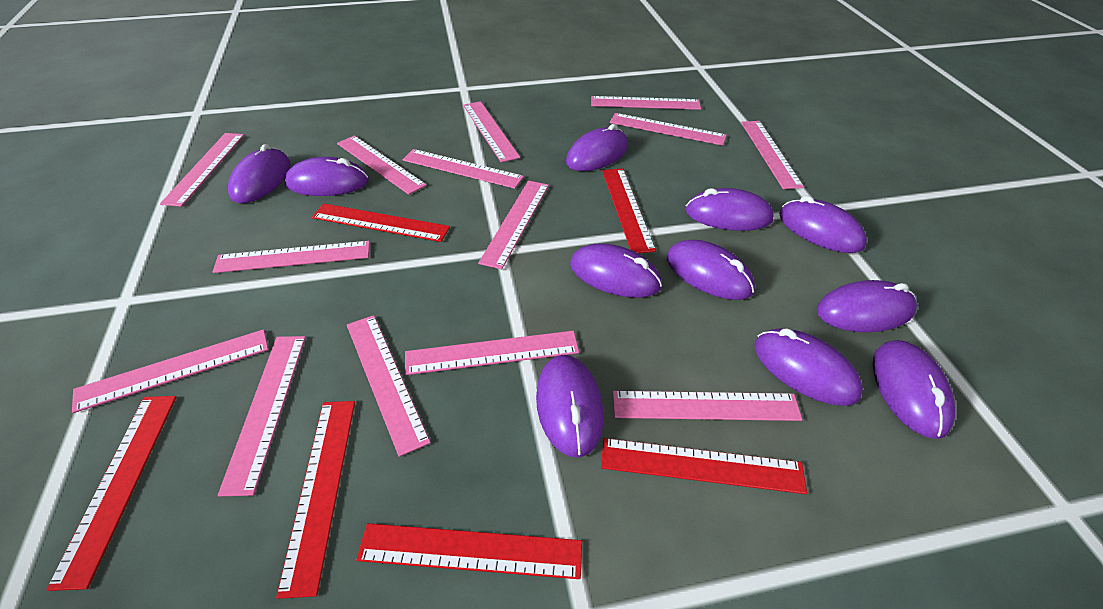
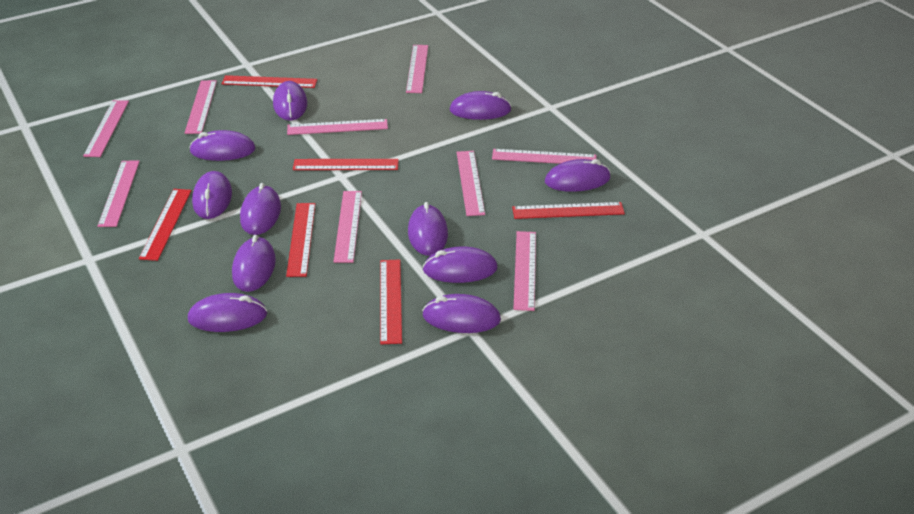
pink ruler: 14 -> 9

